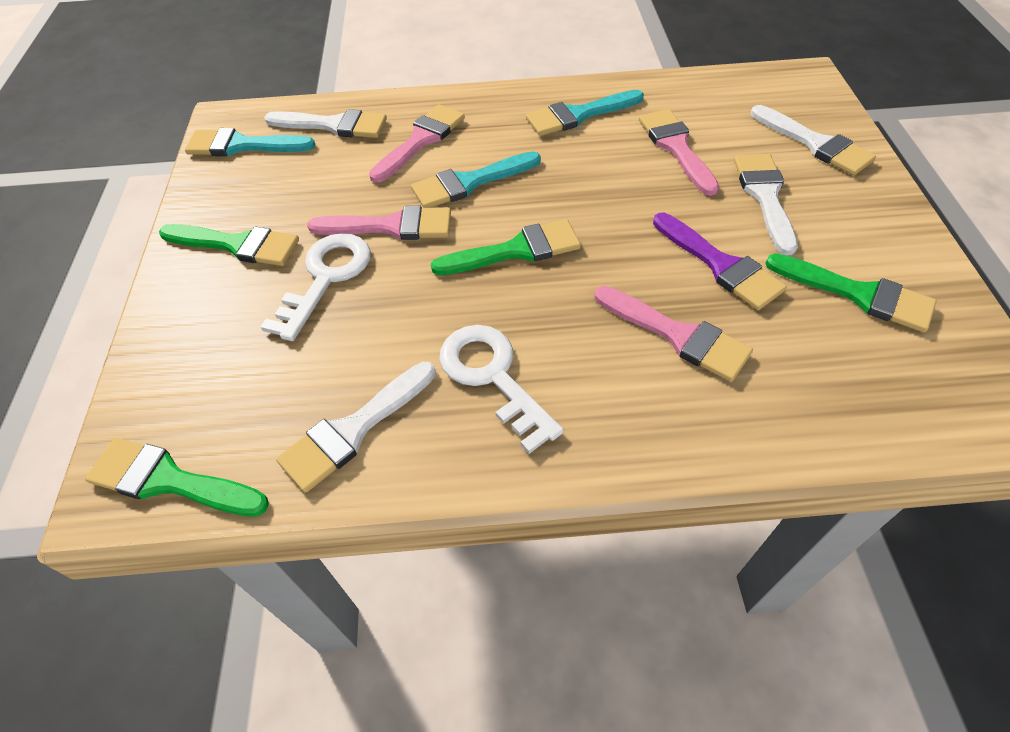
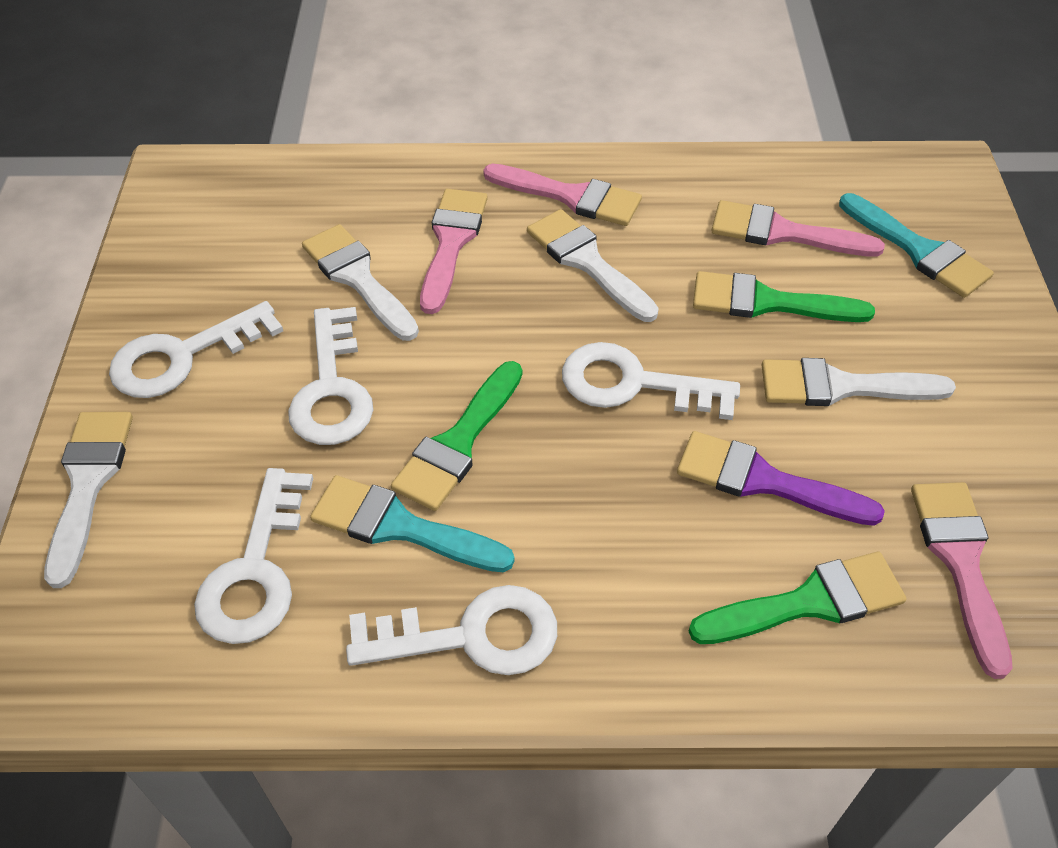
green brush: 4 -> 3
turquoise brush: 3 -> 2
white key: 2 -> 5

